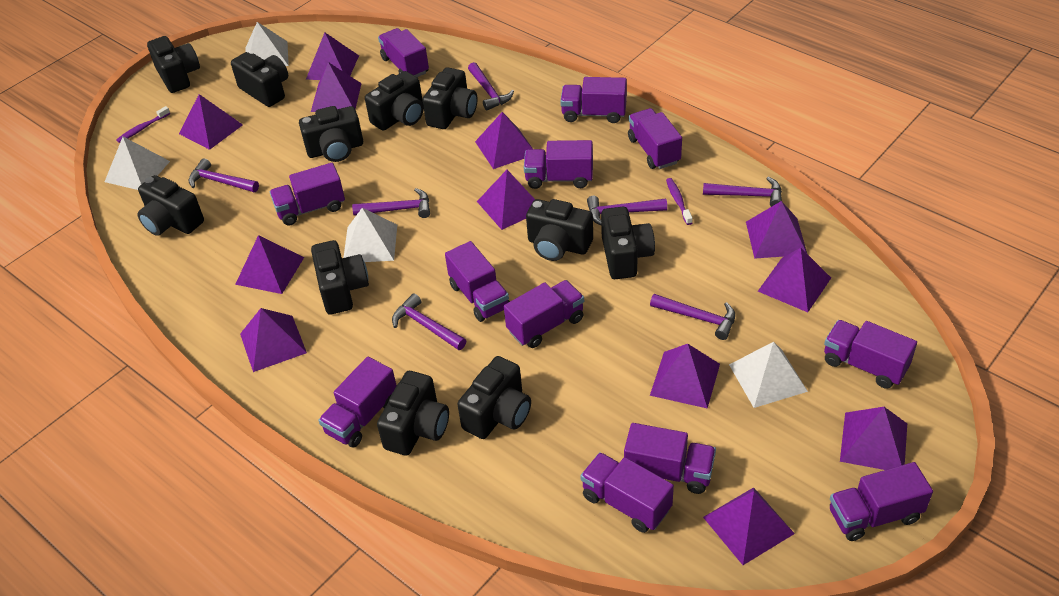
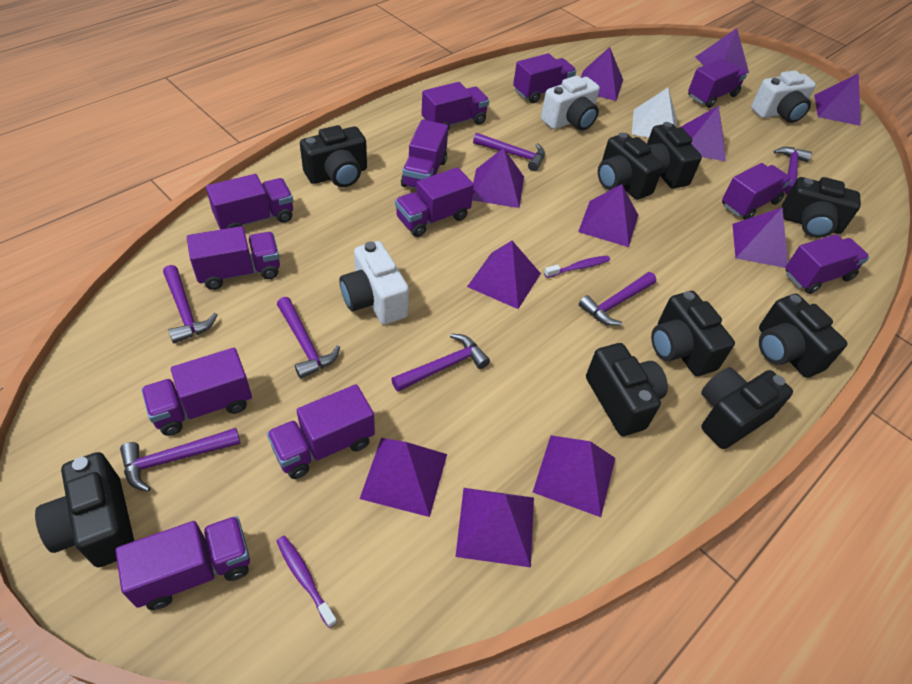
black camera: 11 -> 9
purple pyramid: 12 -> 11
white camera: 0 -> 3
white pyramid: 4 -> 1

